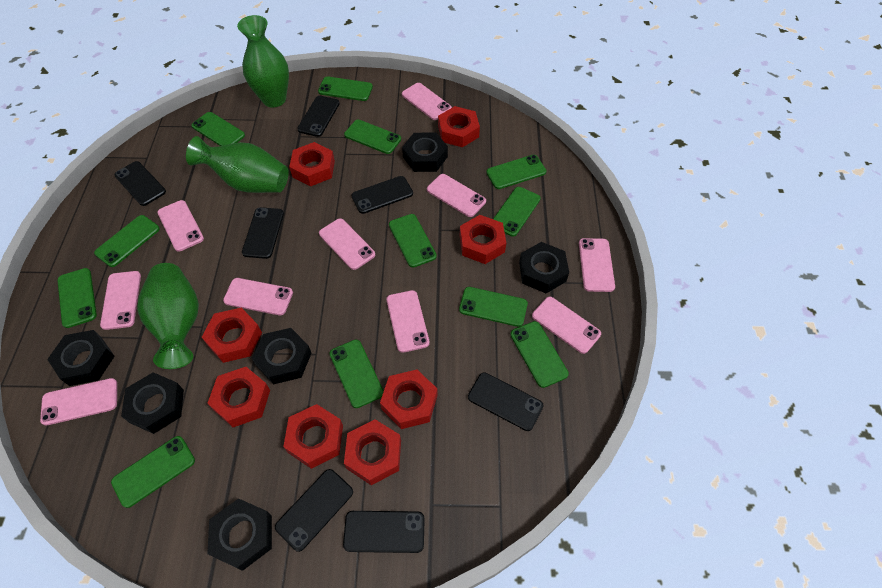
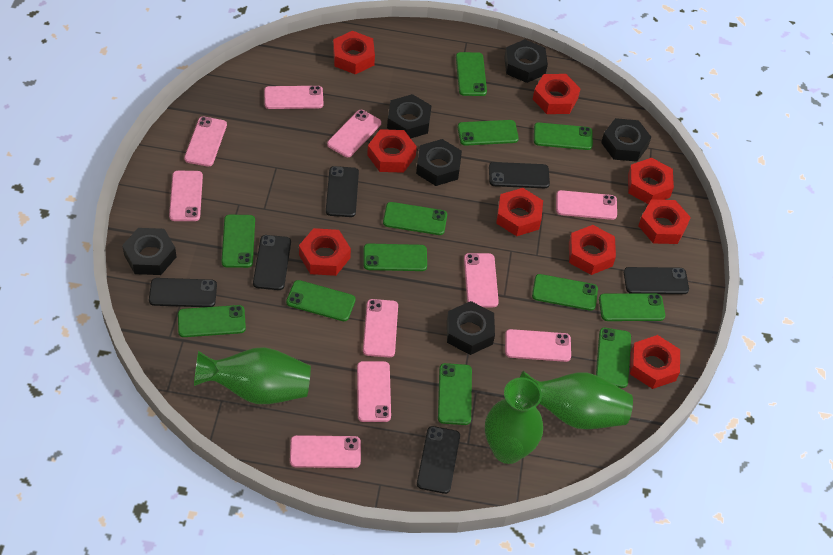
black phone: 7 -> 6
red nut: 8 -> 9

